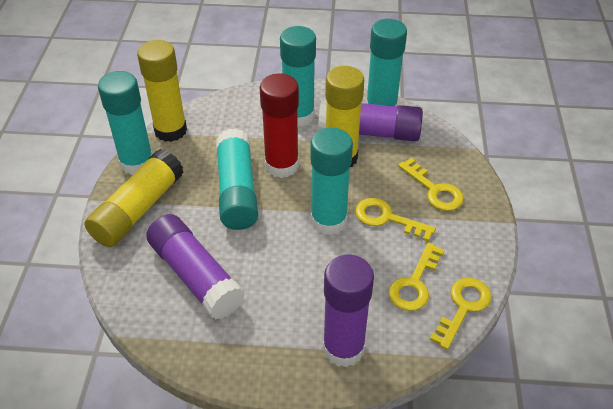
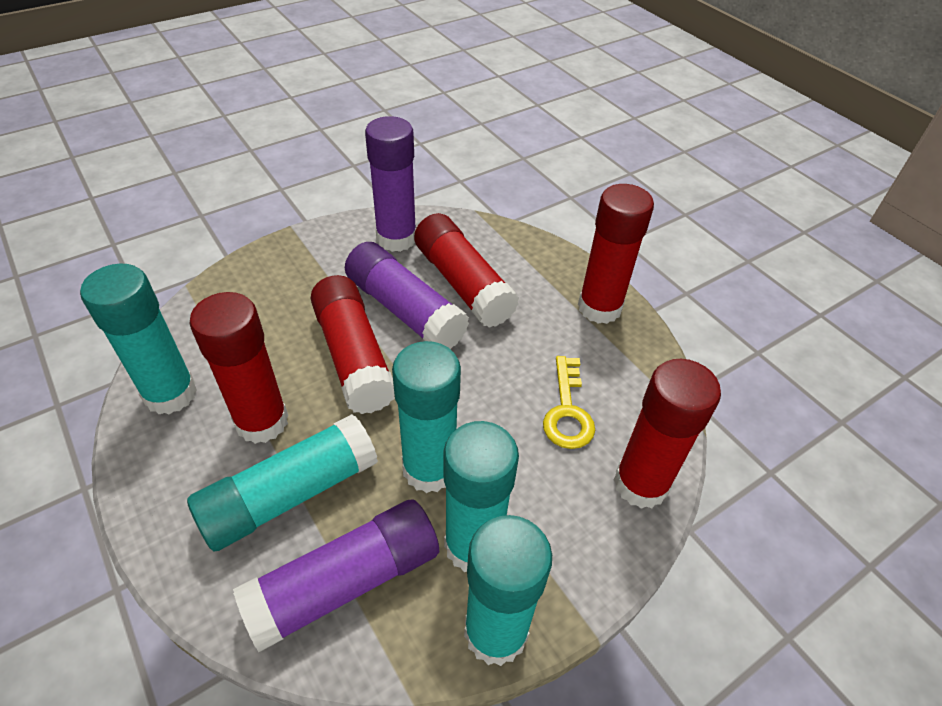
red glue stick: 1 -> 5
yellow glue stick: 3 -> 0
yellow key: 4 -> 1

